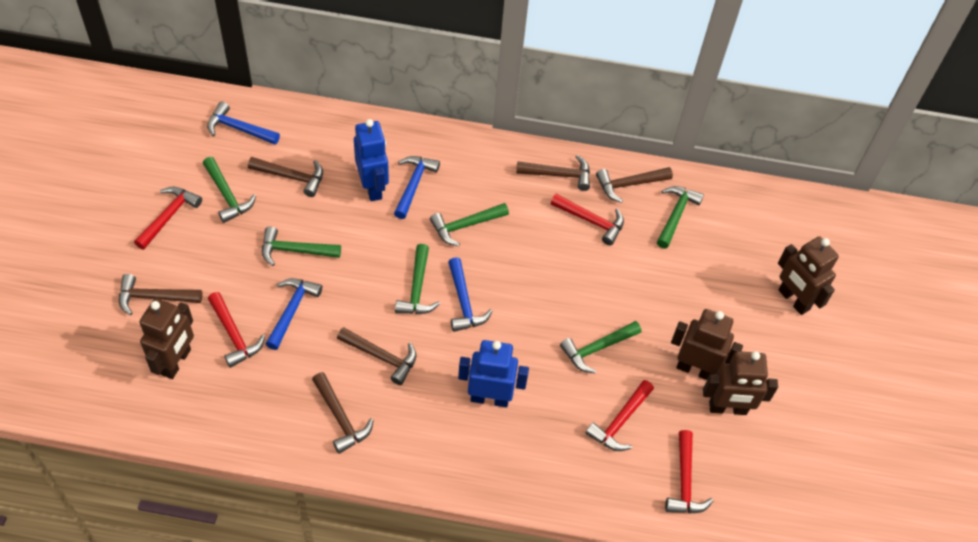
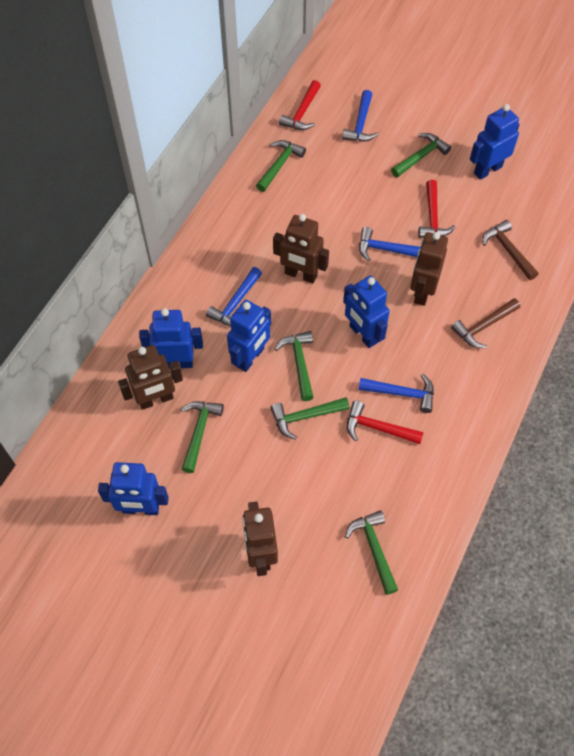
blue robot: 2 -> 5
brown hammer: 6 -> 2
red hammer: 5 -> 3

